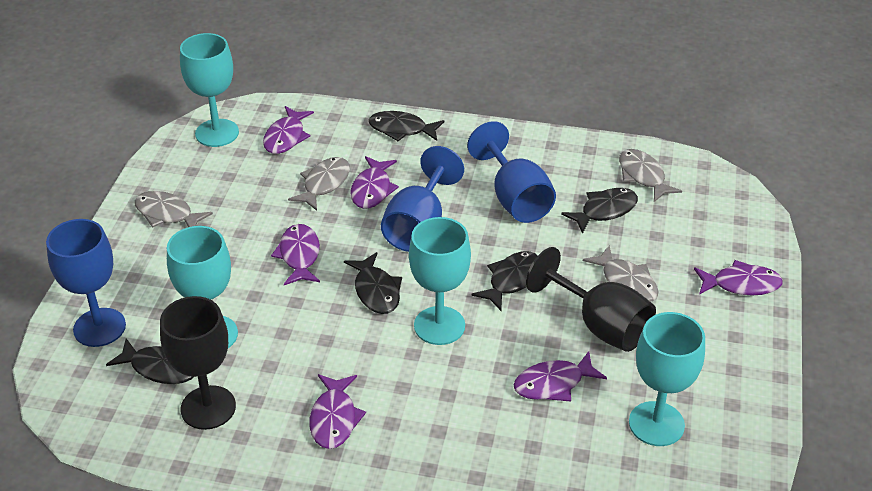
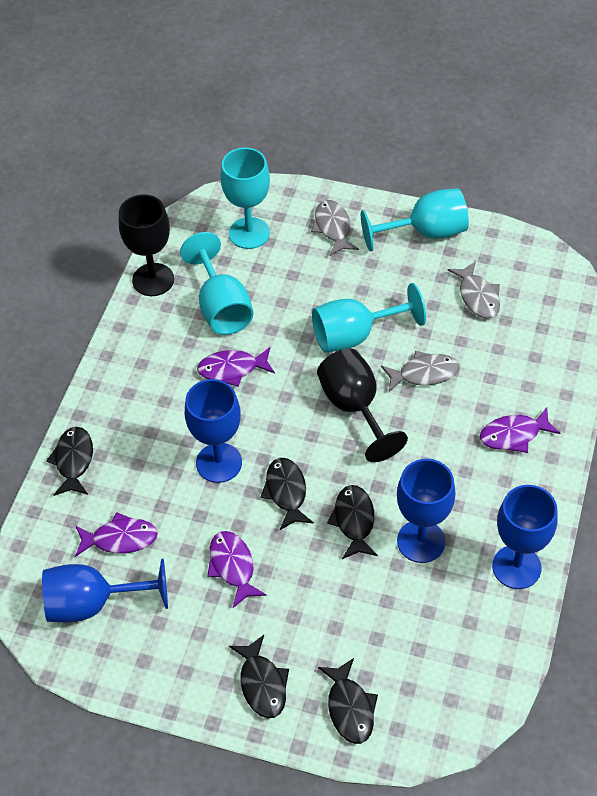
blue goblet: 3 -> 4
grey fish: 4 -> 3
purple fish: 6 -> 4

